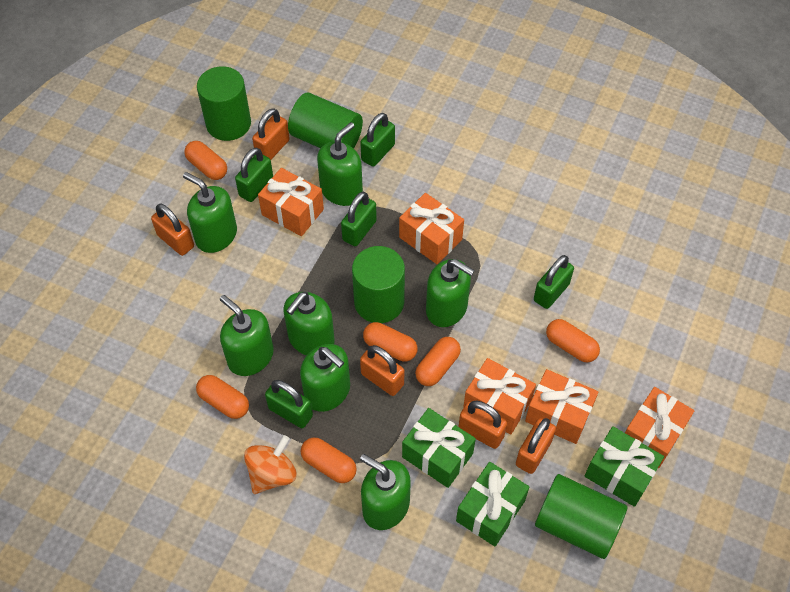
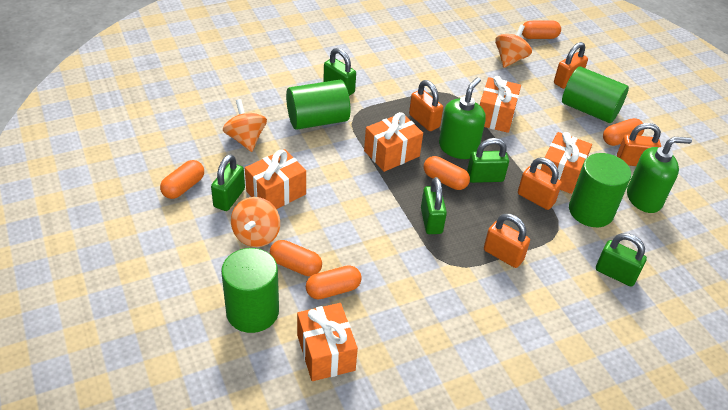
green gift: 3 -> 0
green soap dispenser: 7 -> 2
orange spinning top: 1 -> 3

